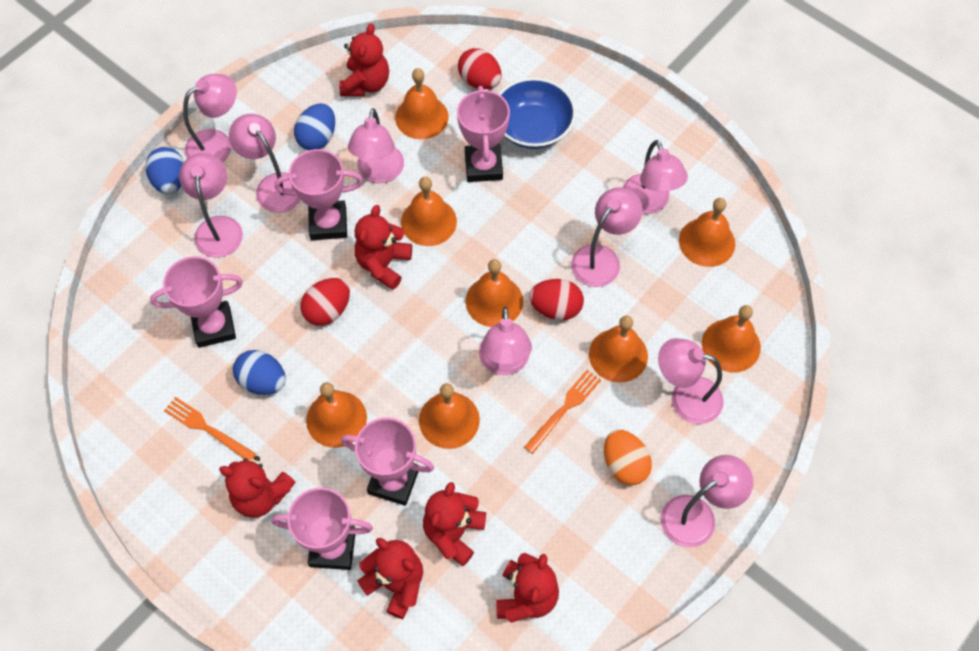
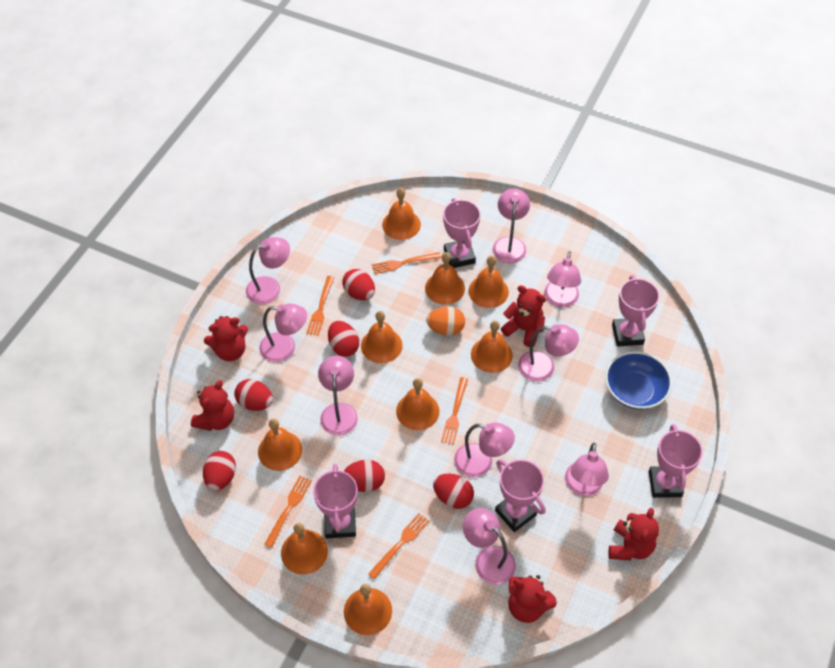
blue egg: 3 -> 0
orange bell: 8 -> 9
orange fork: 2 -> 5
red egg: 3 -> 6
red teddy bear: 6 -> 5

